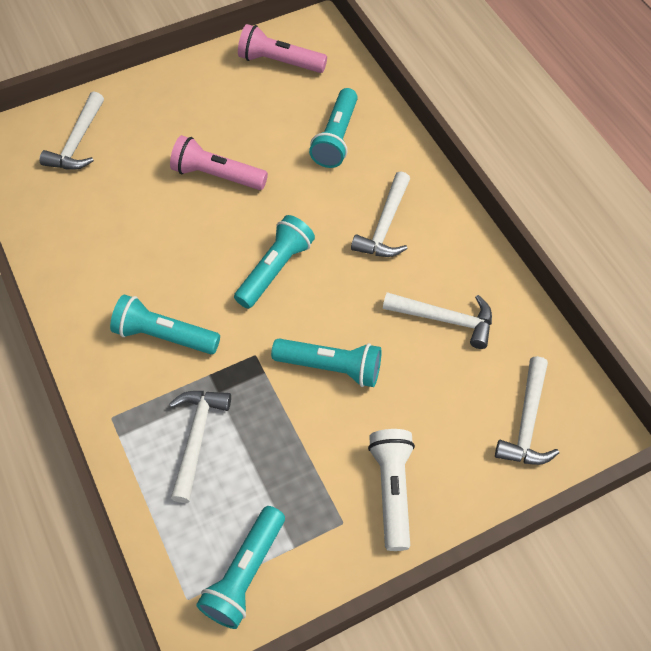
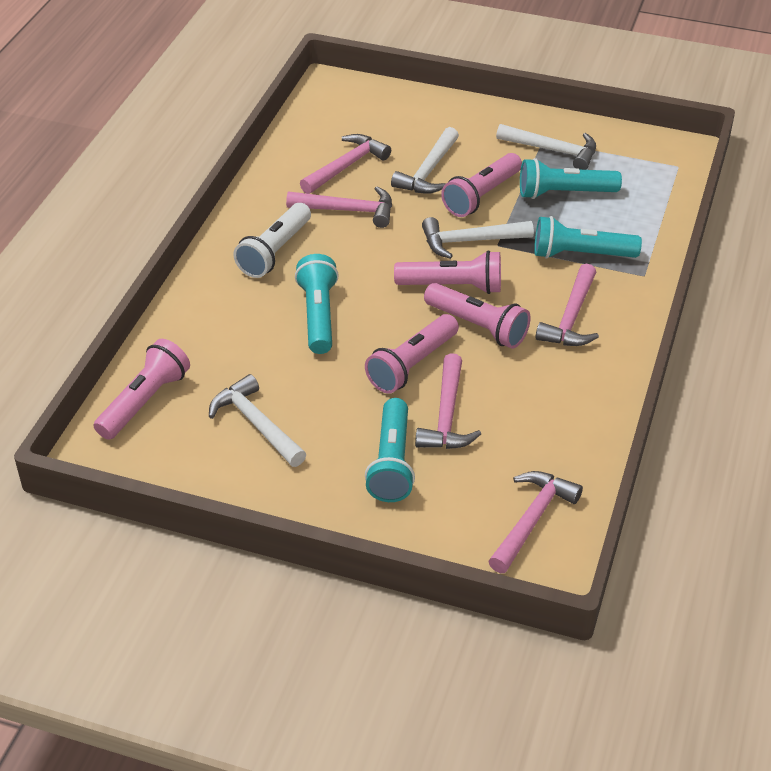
pink flashlight: 2 -> 5
pink hammer: 0 -> 5
turquoise flashlight: 5 -> 4
white hammer: 5 -> 4

